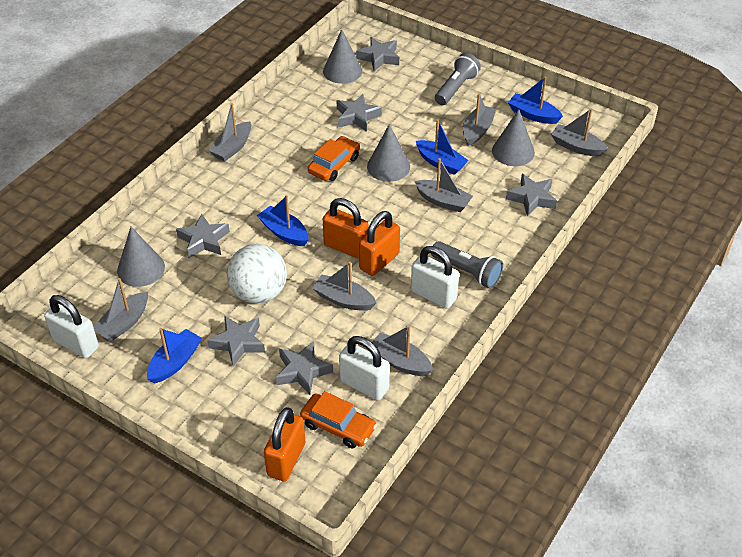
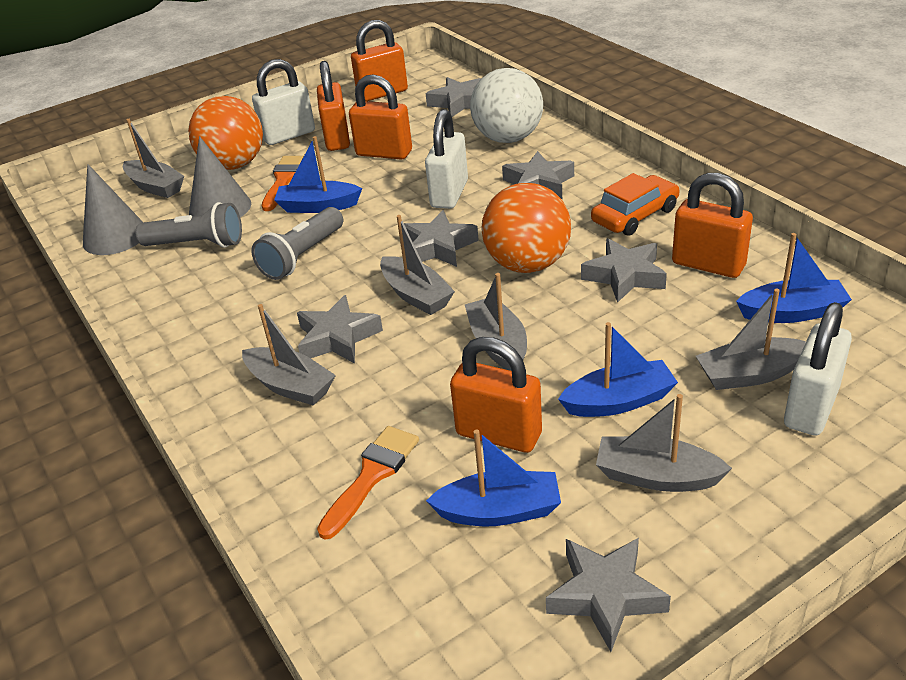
grey boat: 7 -> 6
grey cone: 4 -> 2
orange ball: 0 -> 2
orange brush: 0 -> 2
orange car: 2 -> 1
orange padlock: 3 -> 5

